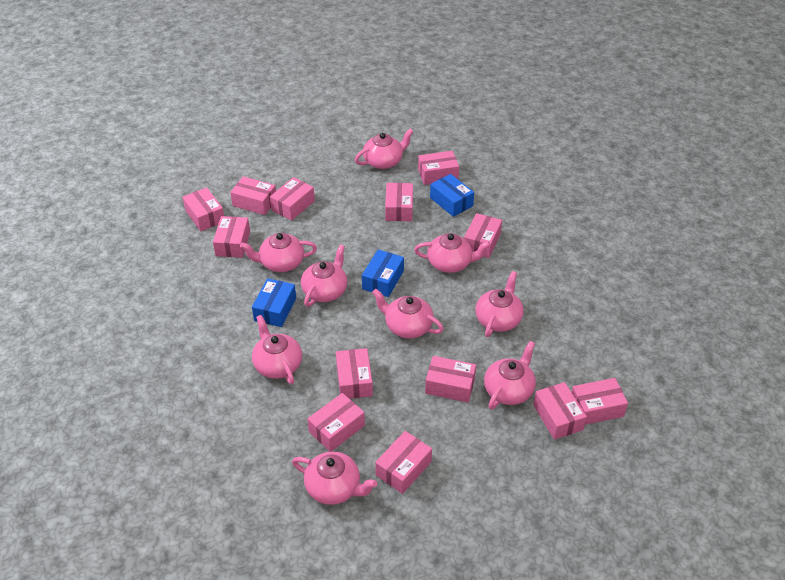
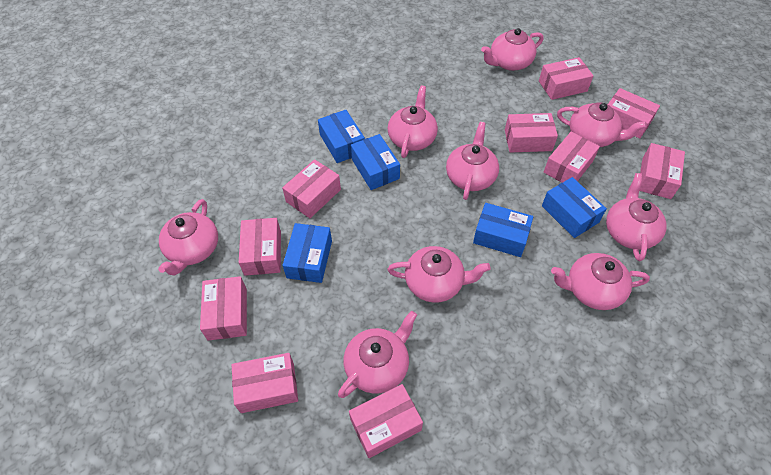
blue box: 3 -> 5
pink box: 13 -> 10

